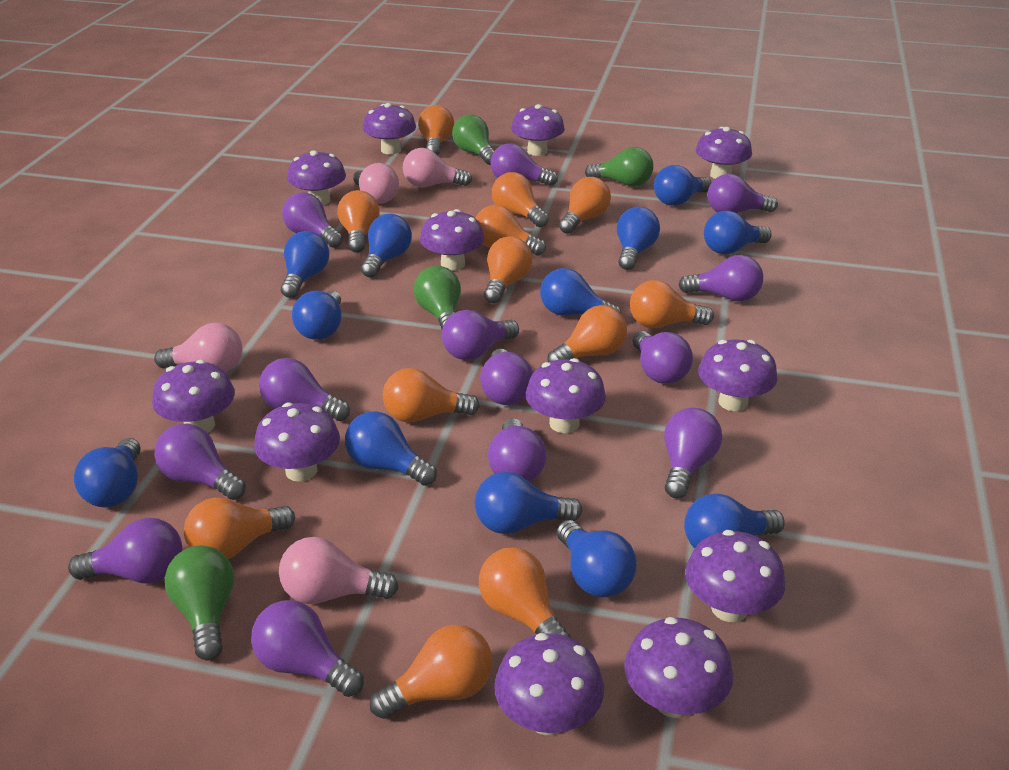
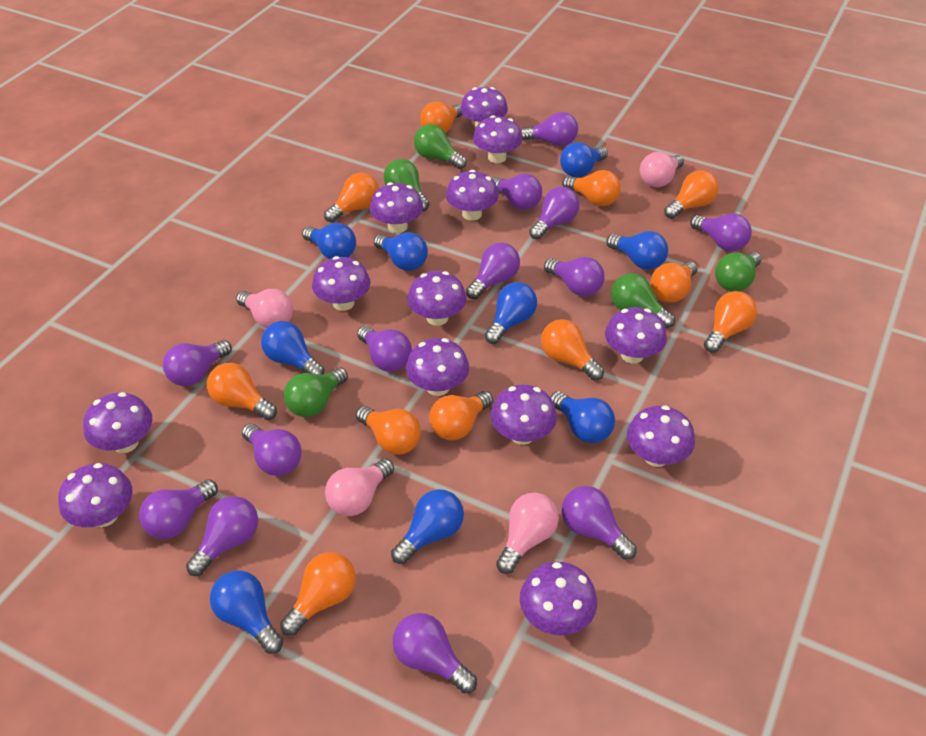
blue light bulb: 12 -> 9
green light bulb: 4 -> 5
orange light bulb: 12 -> 11
purple mushroom: 12 -> 13

